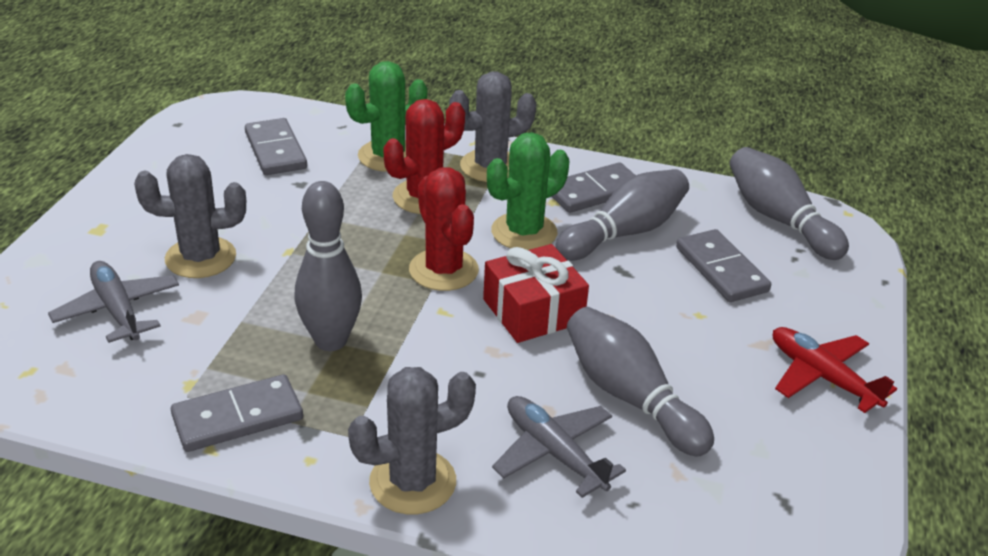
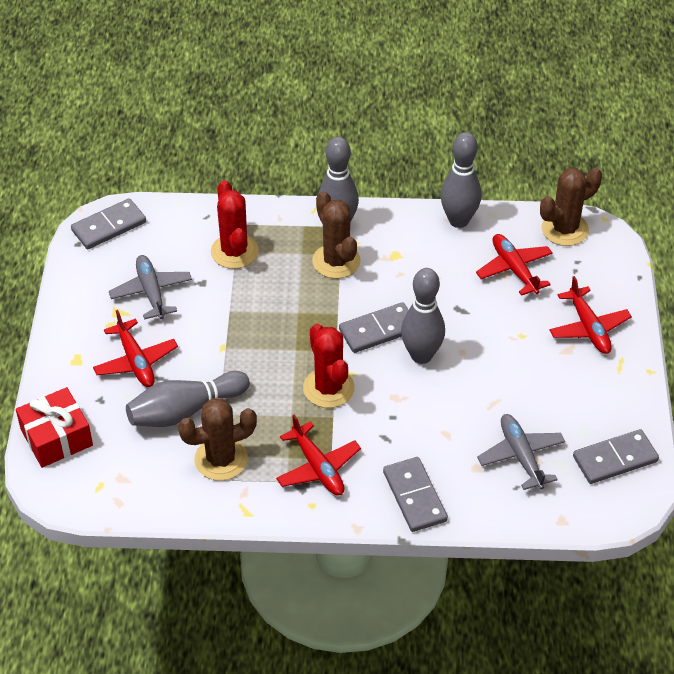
brown cactus: 0 -> 3
green cactus: 2 -> 0
grey cactus: 3 -> 0
red plane: 1 -> 4

